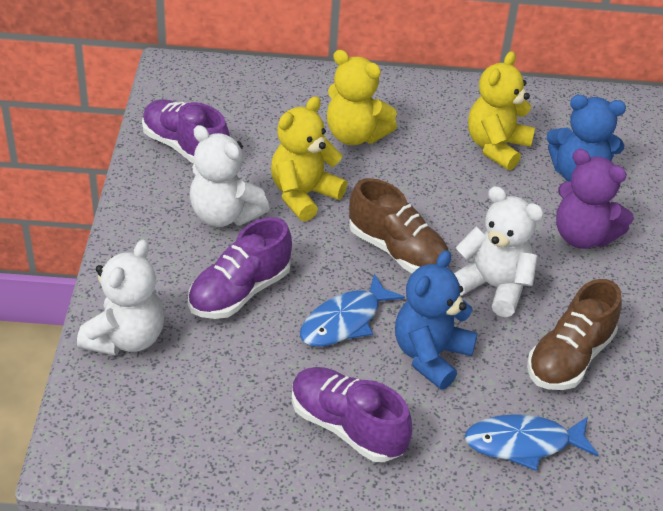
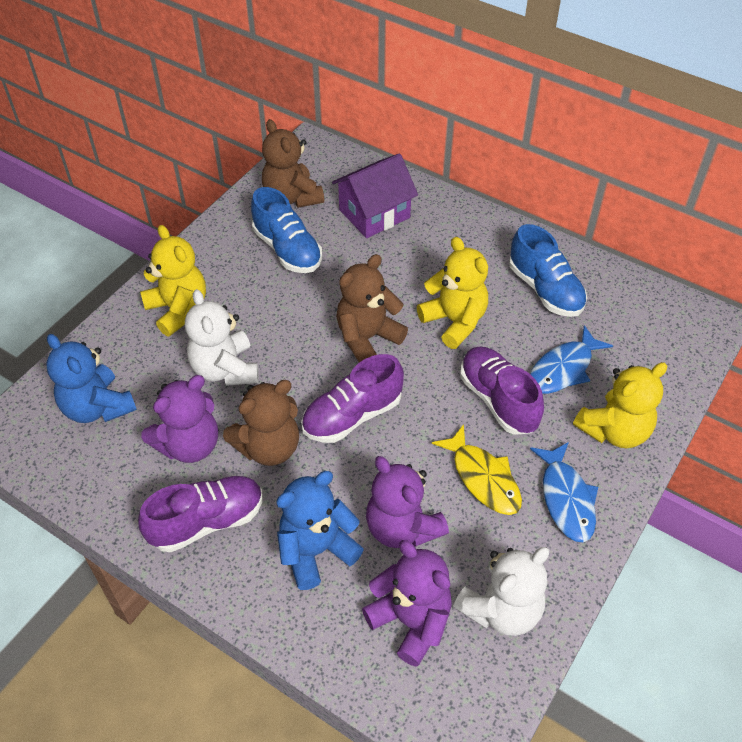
blue shoe: 0 -> 2
brown shoe: 2 -> 0
brown teddy bear: 0 -> 3
purple house: 0 -> 1
purple teddy bear: 1 -> 3
white teddy bear: 3 -> 2
yellow fish: 0 -> 1

